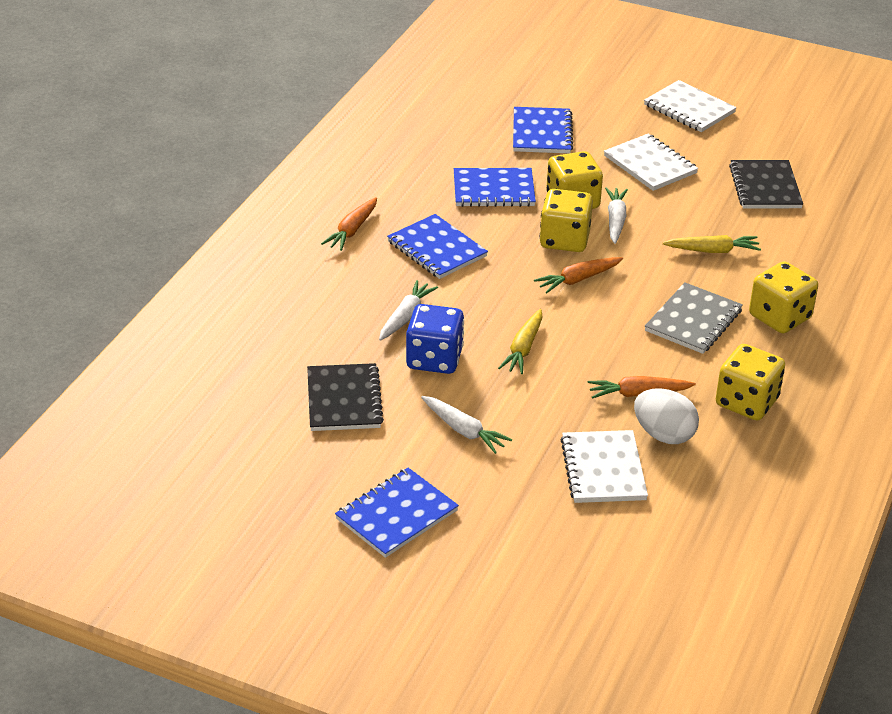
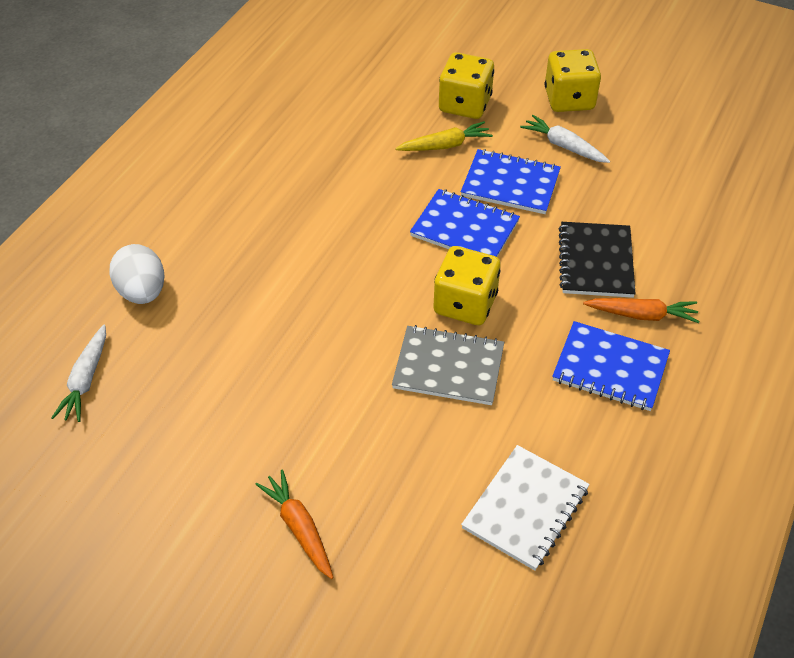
black notebook: 2 -> 1
blue dice: 1 -> 0
blue notebook: 4 -> 3
orange carrot: 3 -> 2
white carrot: 3 -> 2
white notebook: 3 -> 1
yellow carrot: 2 -> 1
yellow dice: 4 -> 3

